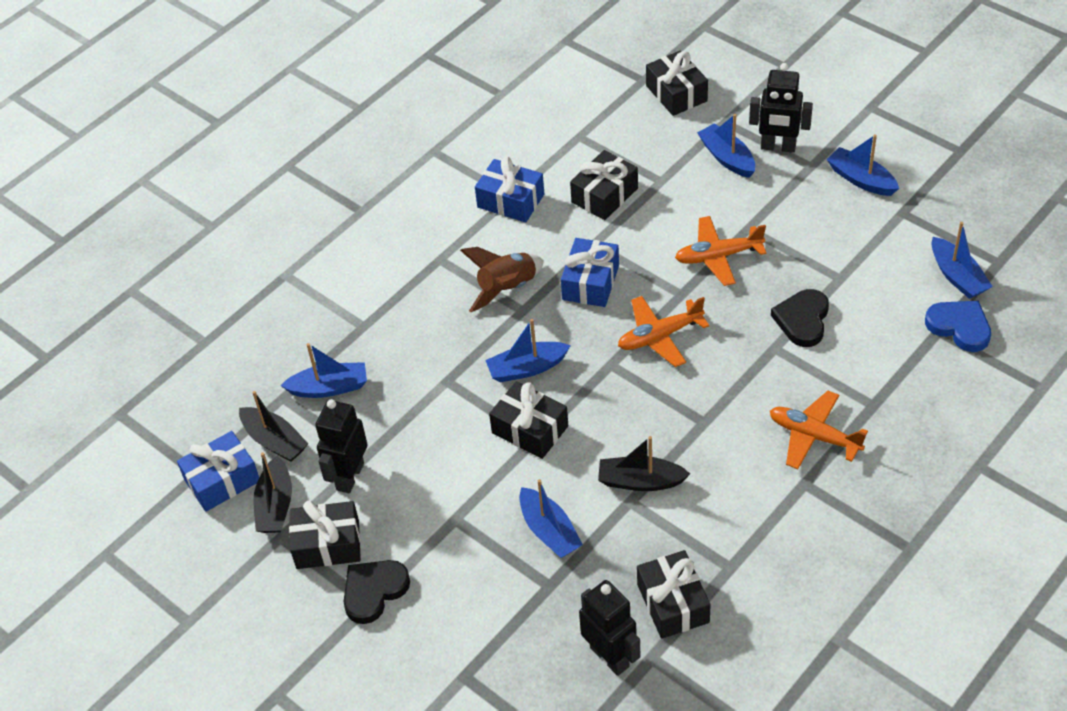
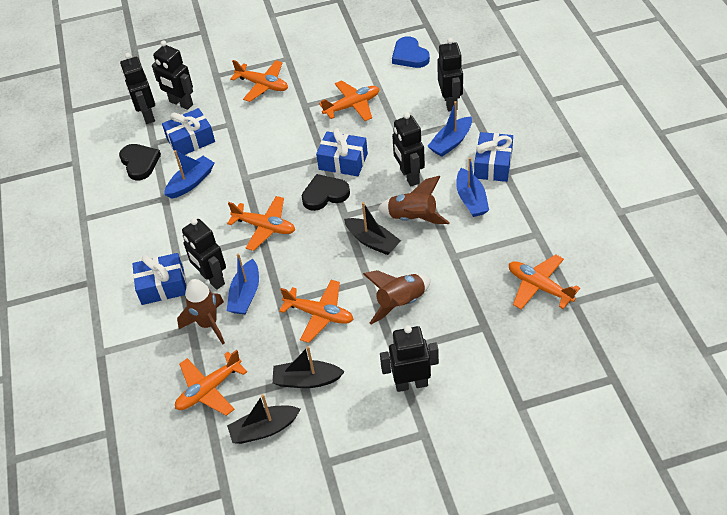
black gift: 5 -> 0
black robot: 3 -> 6
blue boat: 6 -> 4
blue gift: 3 -> 4
brown rocket: 1 -> 3
orange plane: 3 -> 6

